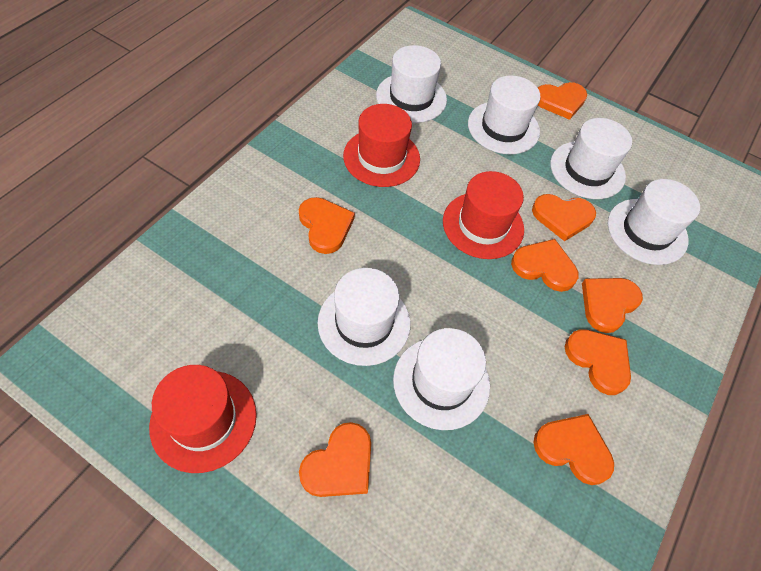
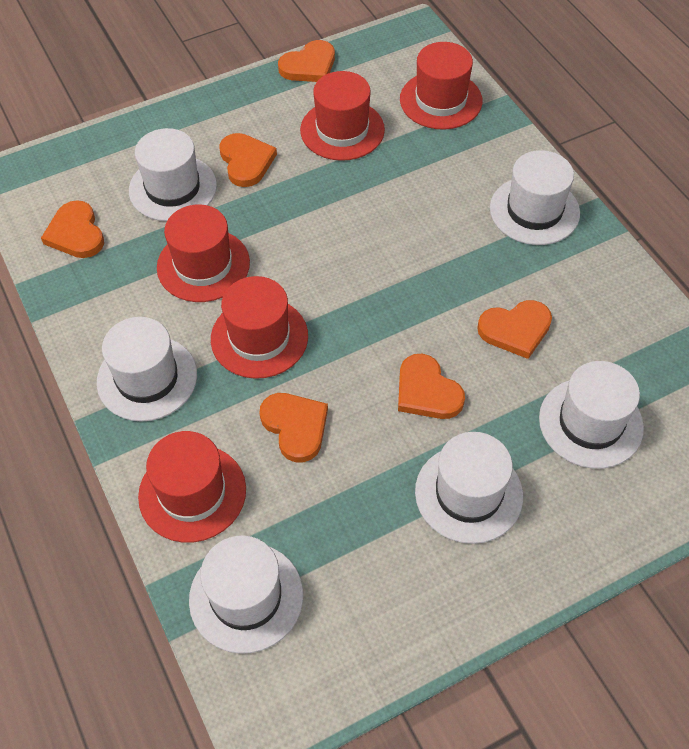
orange heart: 8 -> 6
red hat: 3 -> 5

